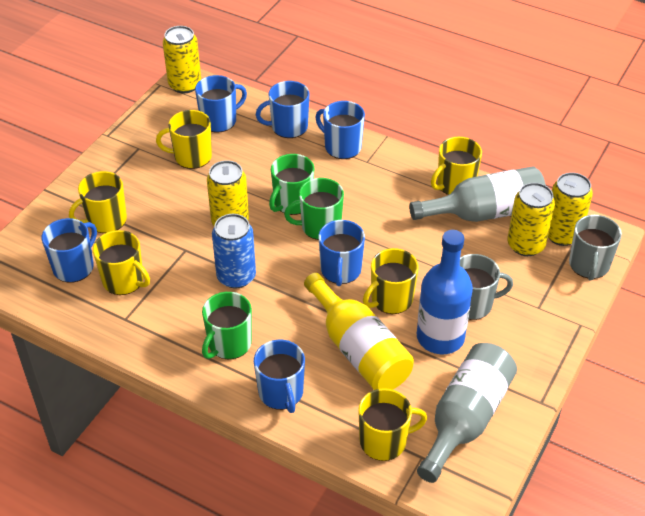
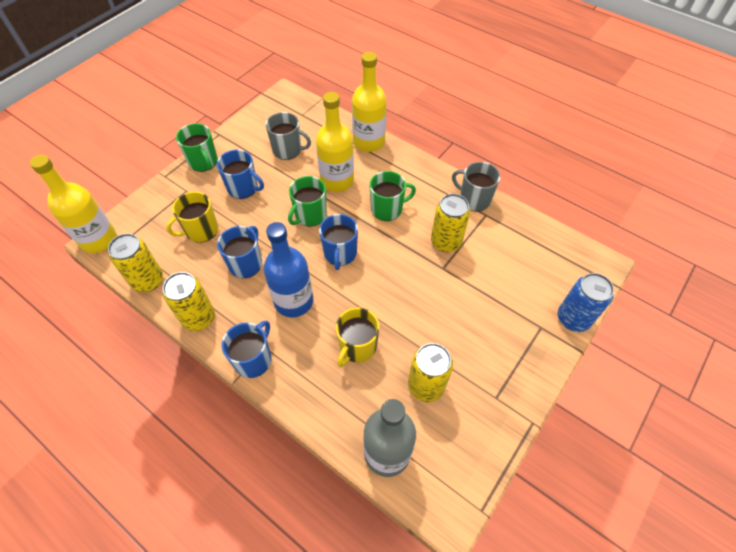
blue mug: 6 -> 4
grey bottle: 2 -> 1
yellow bottle: 1 -> 3
yellow mug: 6 -> 2

